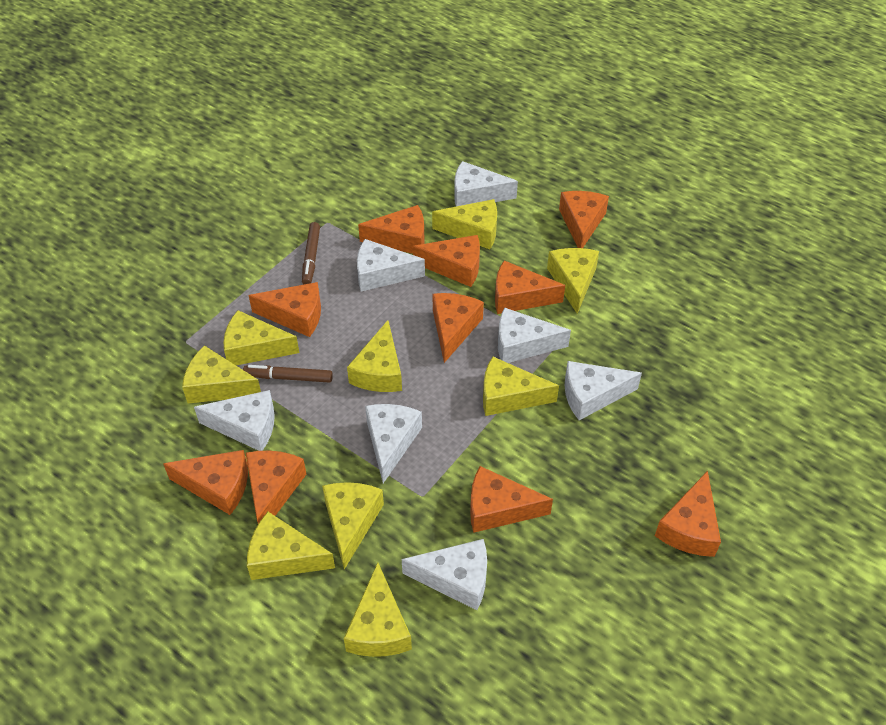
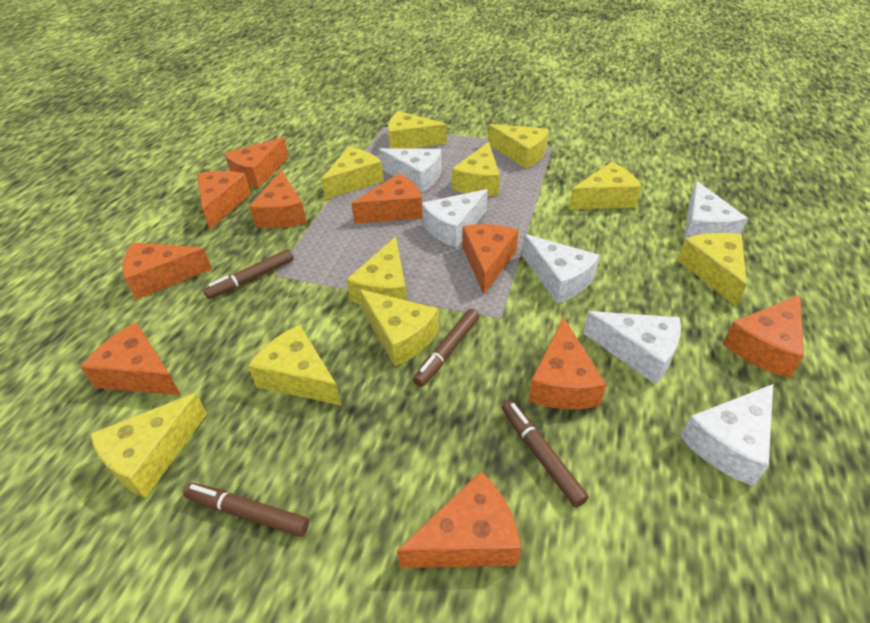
brown marker: 2 -> 4
white cheese: 7 -> 6
yellow cheese: 9 -> 10

